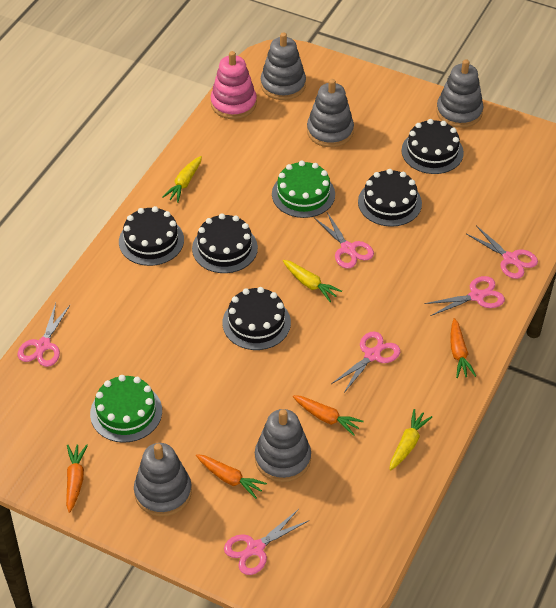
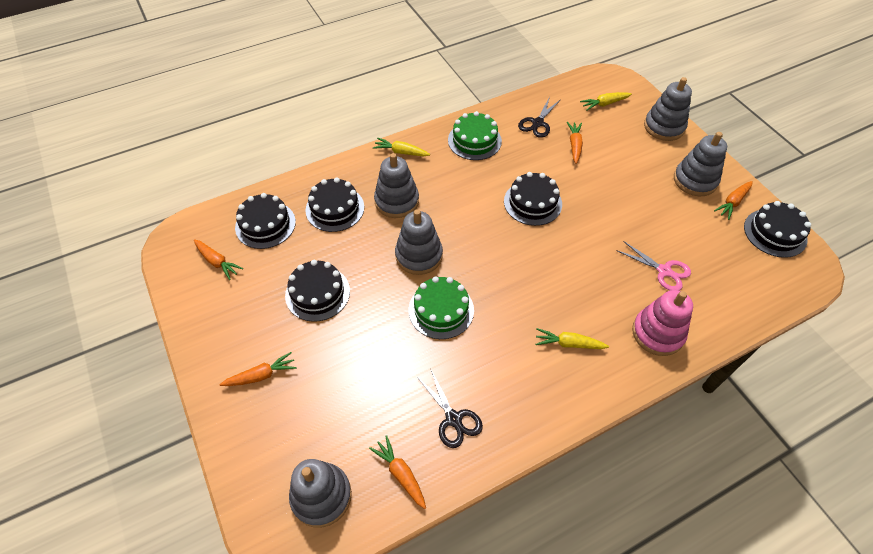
black scissors: 0 -> 2
orange carrot: 4 -> 5
pink scissors: 6 -> 1

